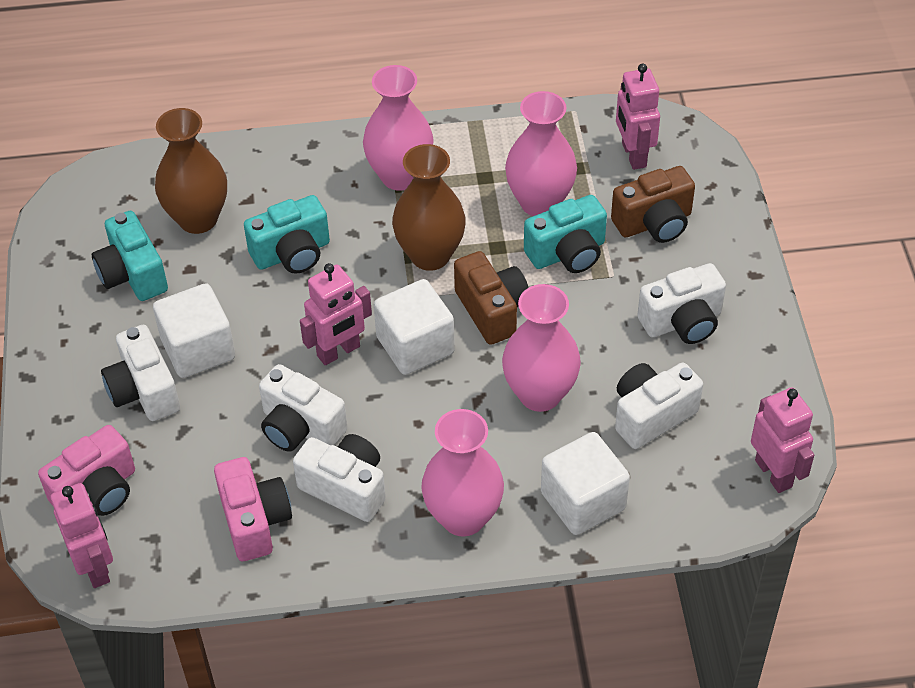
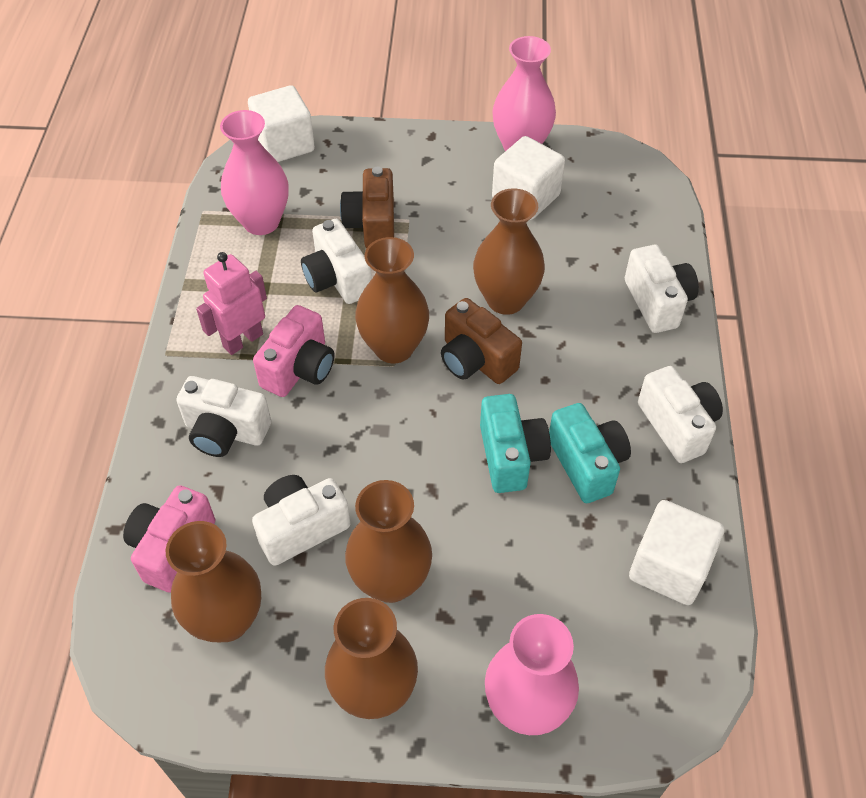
brown vase: 2 -> 5
pink robot: 4 -> 1
pink vase: 4 -> 3
turquoise camera: 3 -> 2

